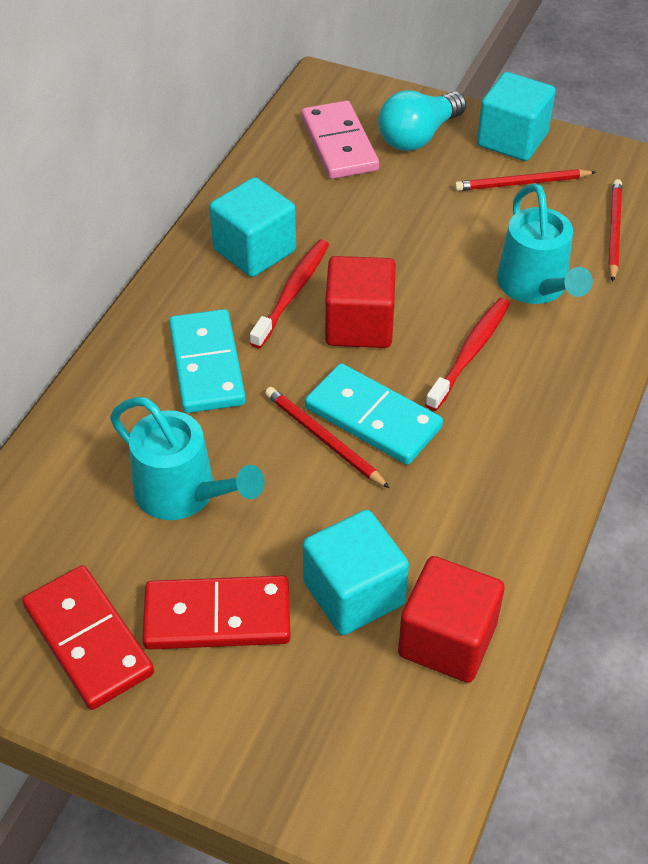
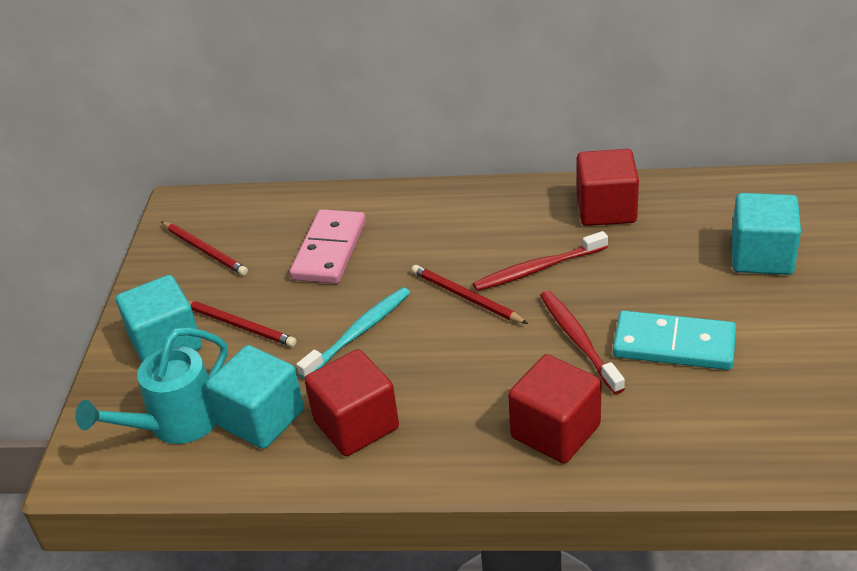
red cube: 2 -> 3
red domino: 2 -> 0
turquoise domino: 2 -> 1
turquoise light bulb: 1 -> 0
turquoise toothbrush: 0 -> 1
turquoise watering can: 2 -> 1

